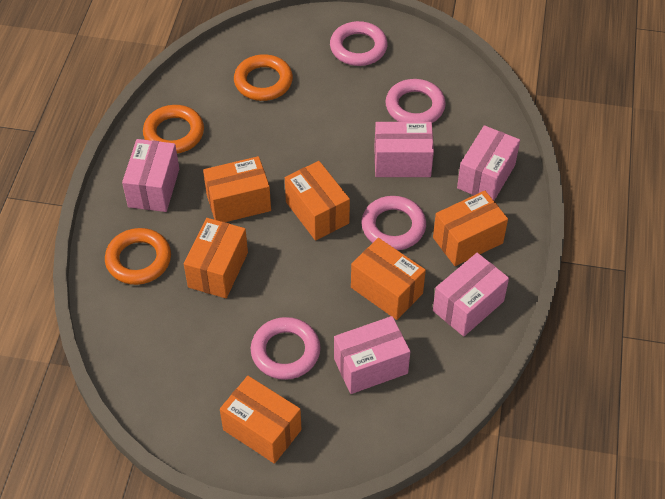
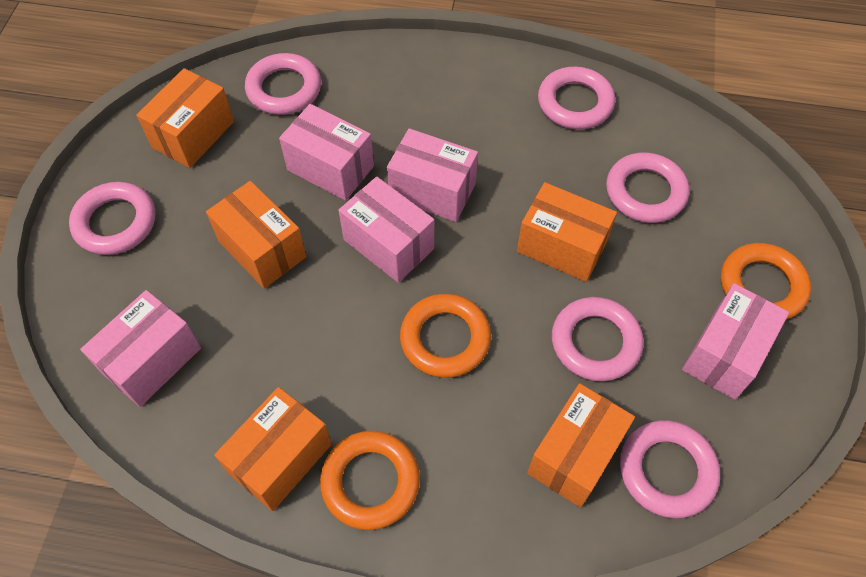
orange box: 6 -> 5
pink ring: 4 -> 6

